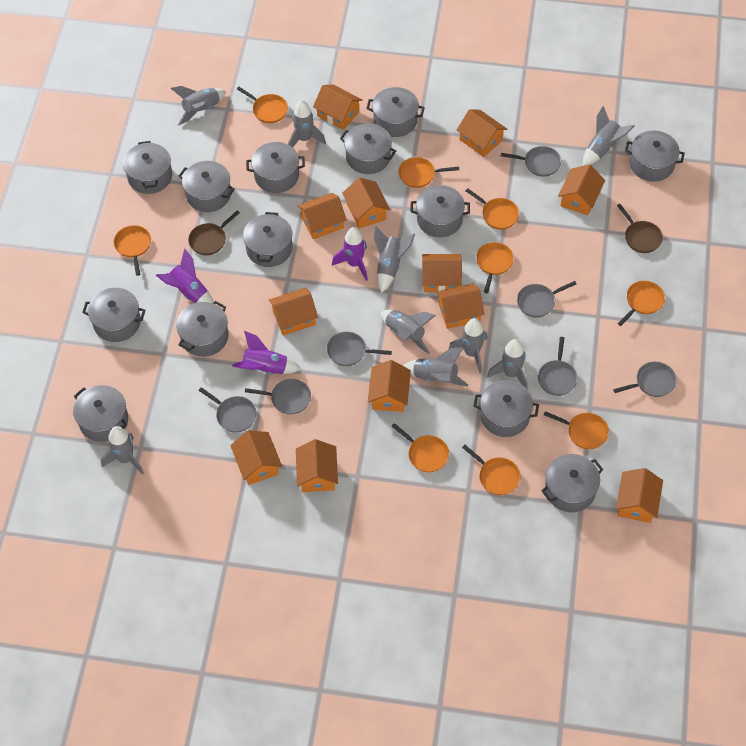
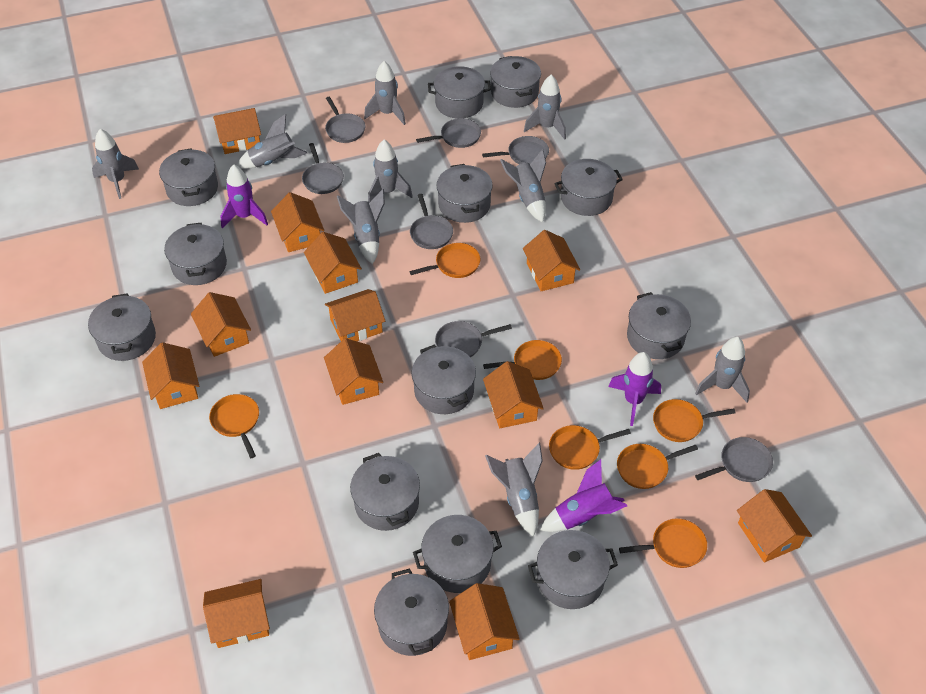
brown pan: 2 -> 0
orange pan: 9 -> 7

